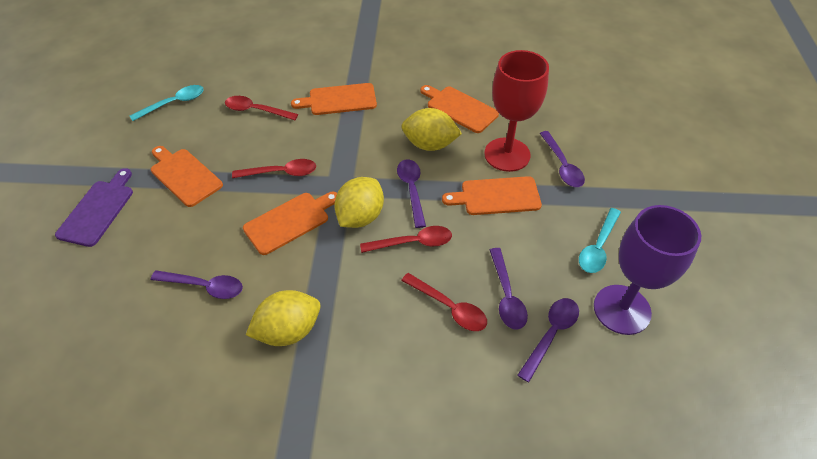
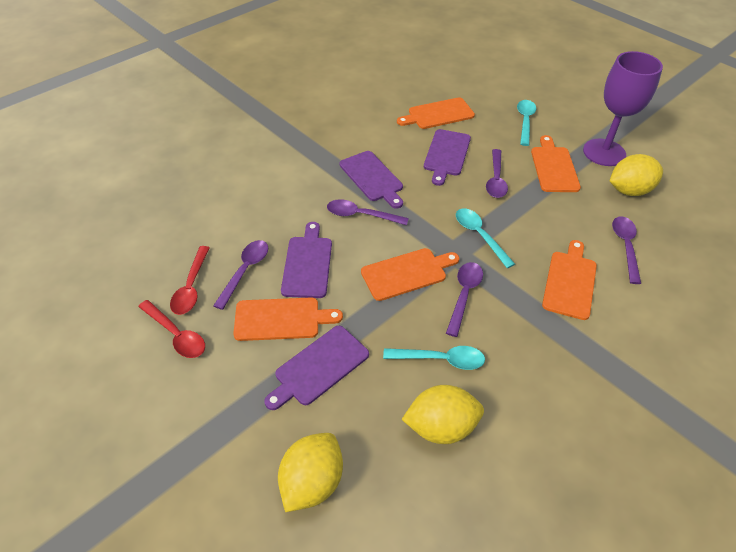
purple cutting board: 1 -> 4
red goblet: 1 -> 0
red spoon: 4 -> 2
turquoise spoon: 2 -> 3

